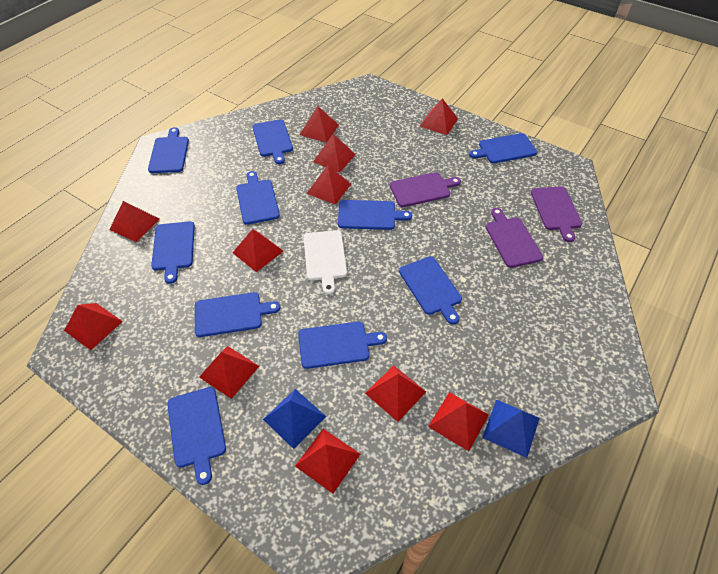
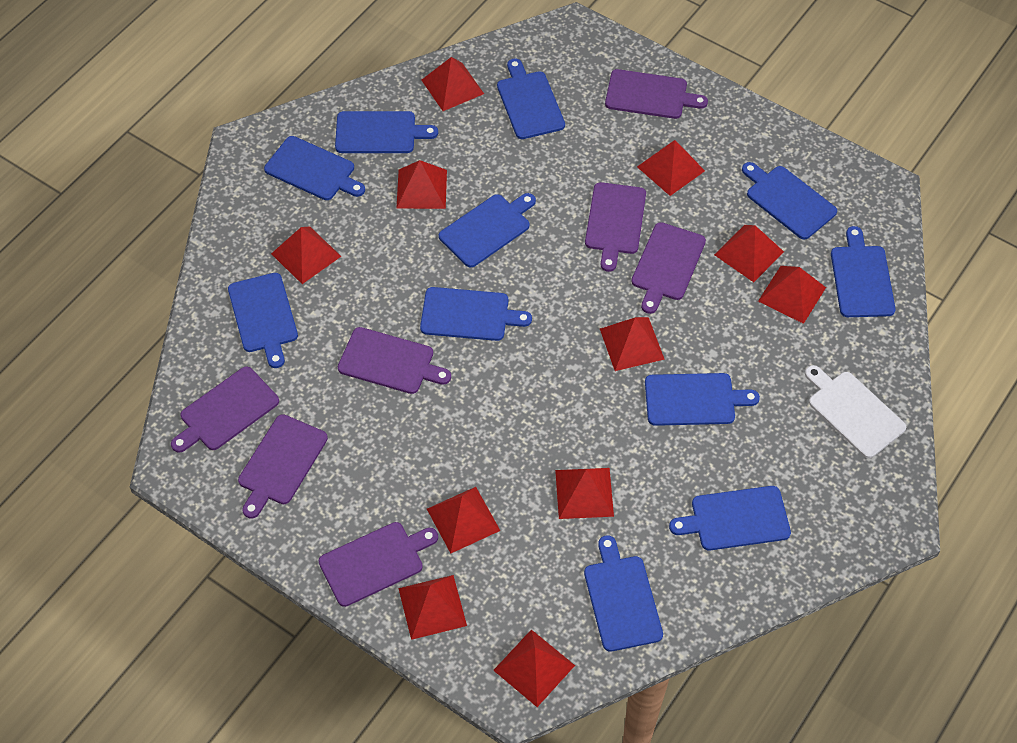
blue cutting board: 10 -> 11
blue pyramid: 2 -> 0
purple cutting board: 3 -> 7

